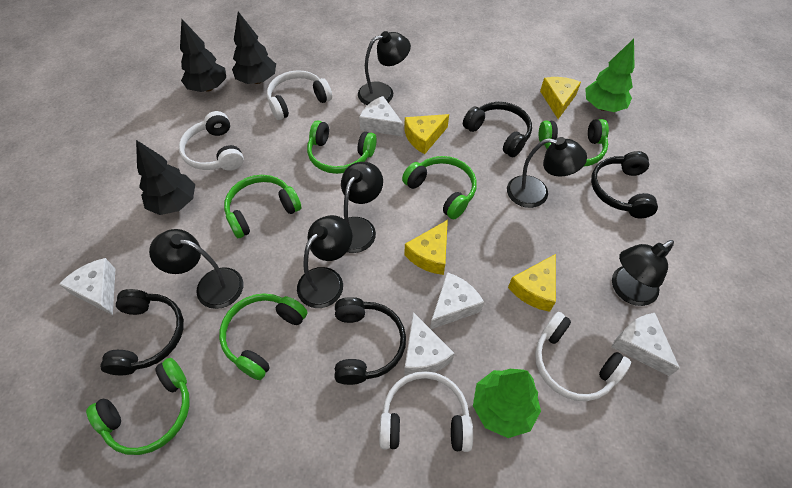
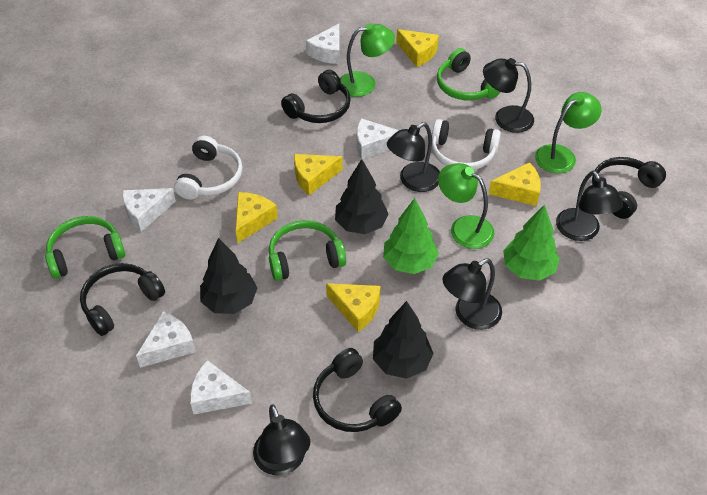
black lamp: 6 -> 5
green headphones: 6 -> 3
green lamp: 0 -> 3
white headphones: 4 -> 2
yellow cheese: 4 -> 5

